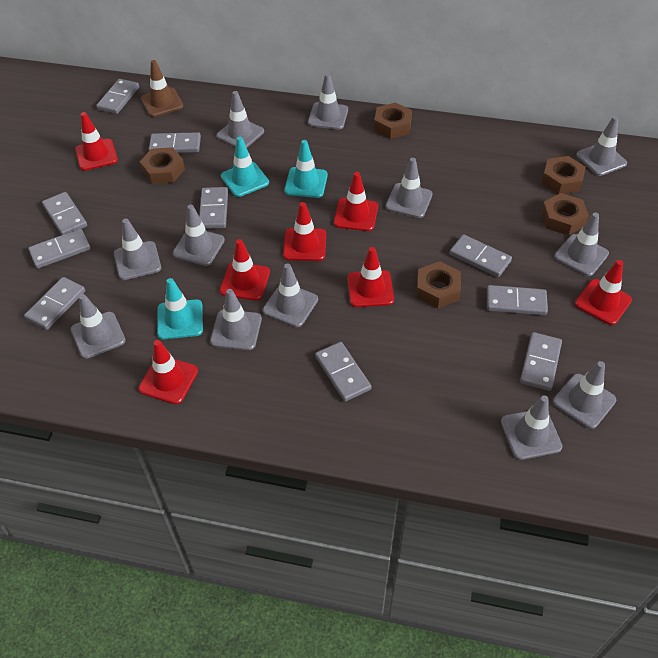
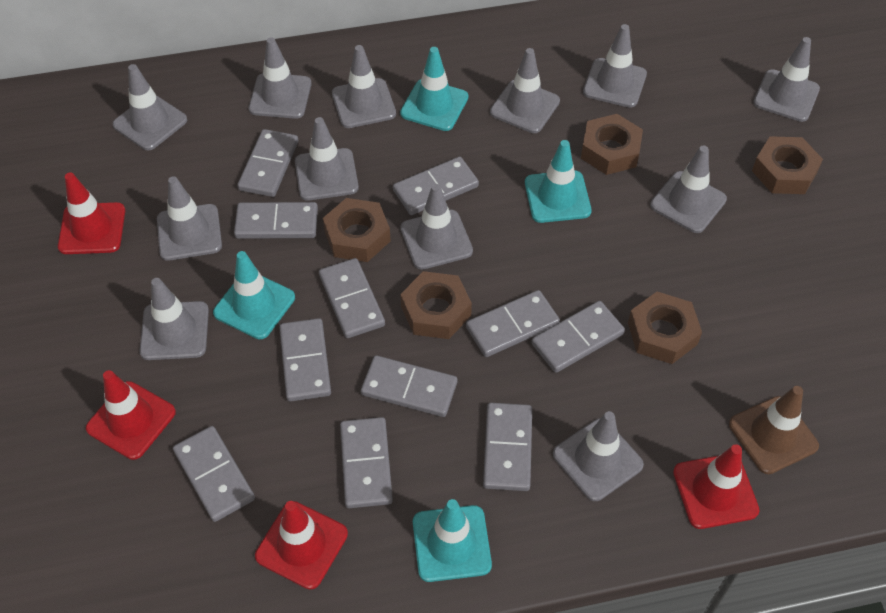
grey domino: 10 -> 11
red traffic cone: 7 -> 4
turquoise traffic cone: 3 -> 4

